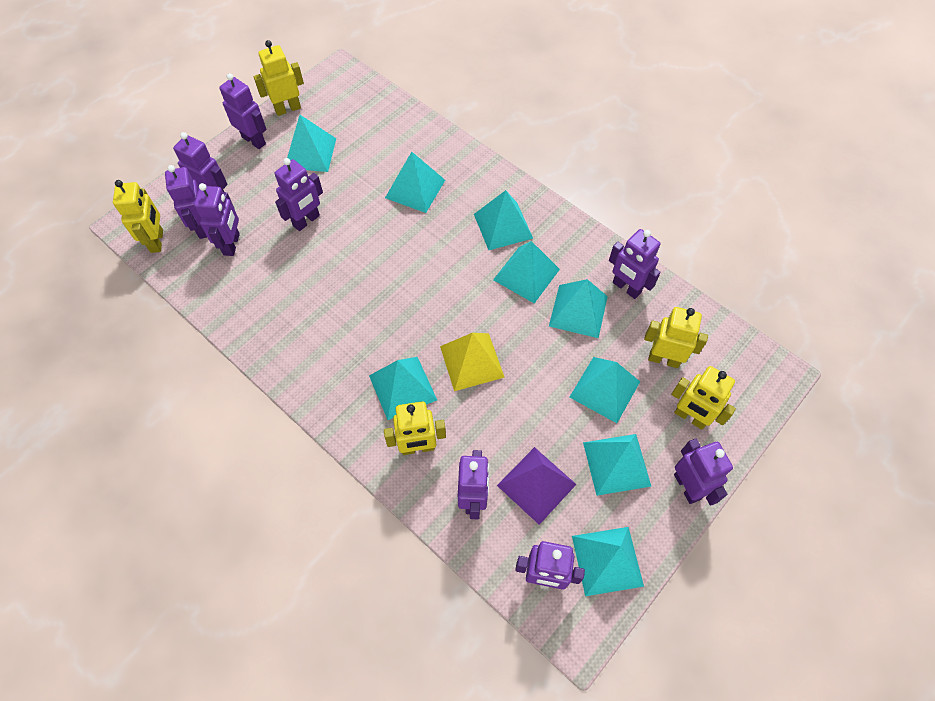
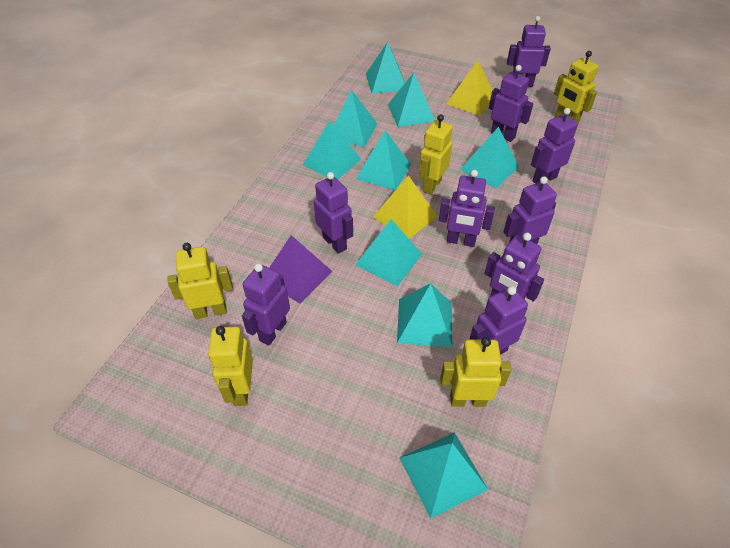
yellow pyramid: 1 -> 2

